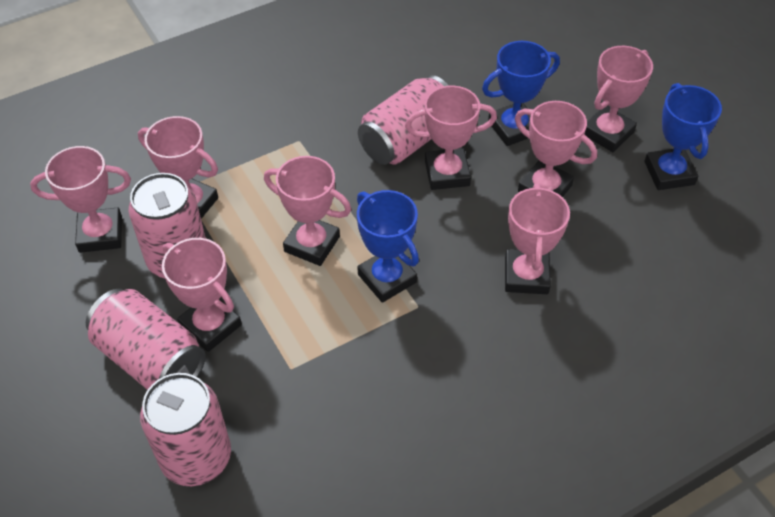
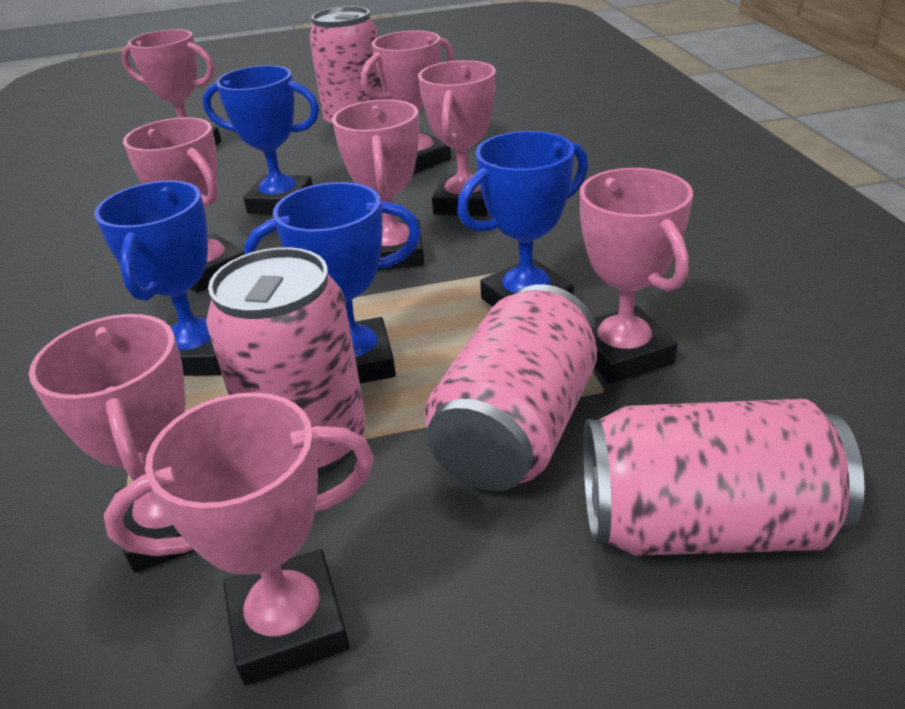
blue trophy: 3 -> 4

